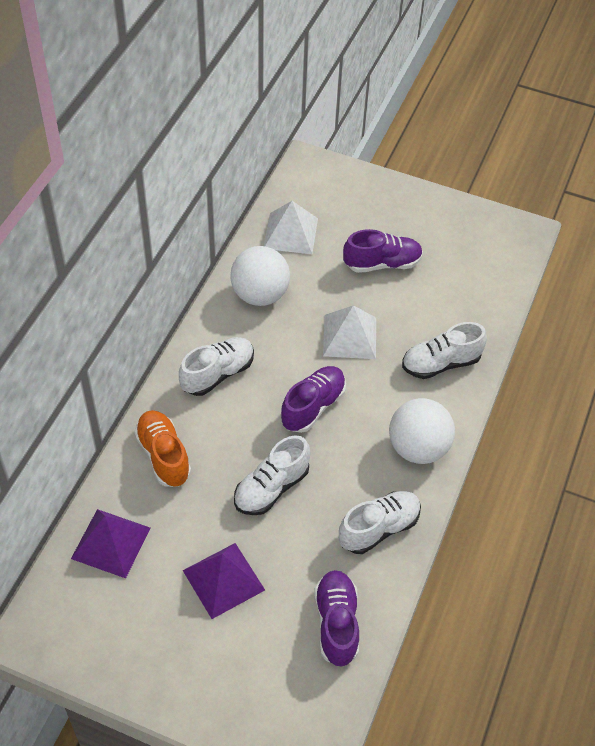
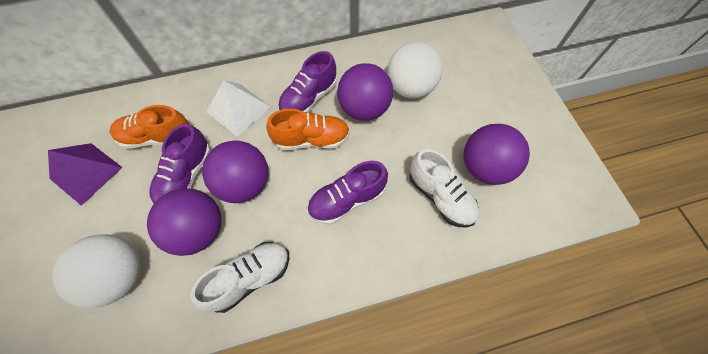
orange shoe: 1 -> 2
purple ball: 0 -> 4
purple pyramid: 2 -> 1
white pyramid: 2 -> 1
white shoe: 4 -> 2

